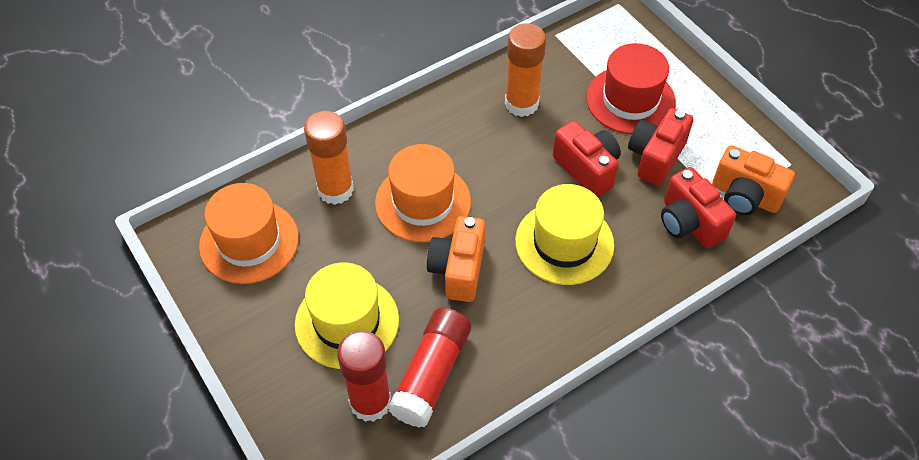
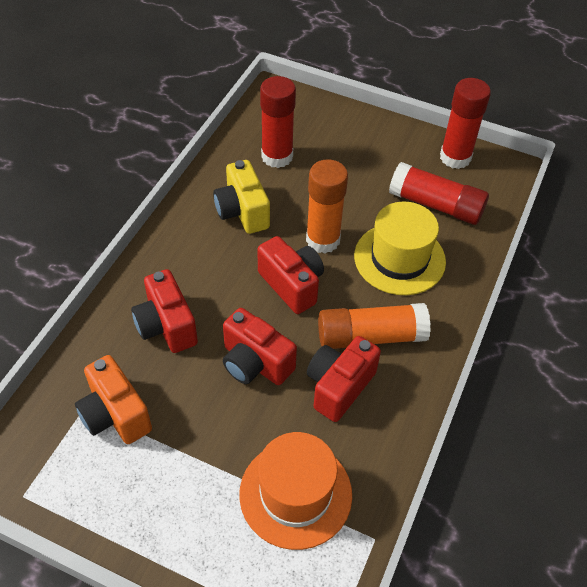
orange camera: 2 -> 1
orange hat: 2 -> 1
red camera: 3 -> 4
red glue stick: 2 -> 3
red hat: 1 -> 0
yellow camera: 0 -> 1
yellow hat: 2 -> 1

